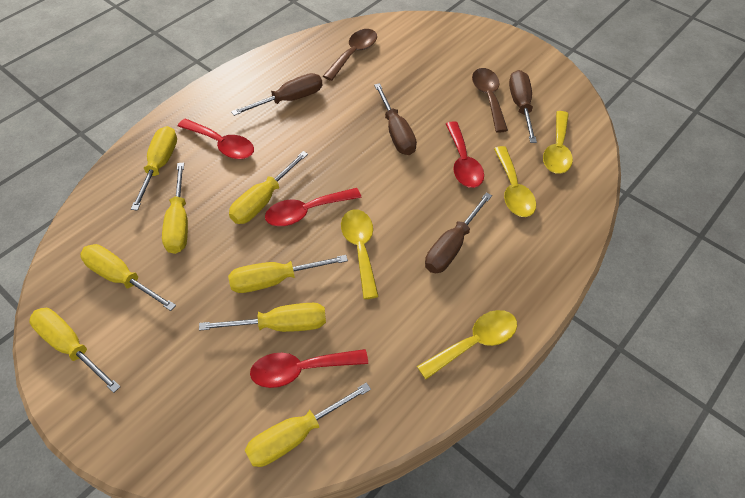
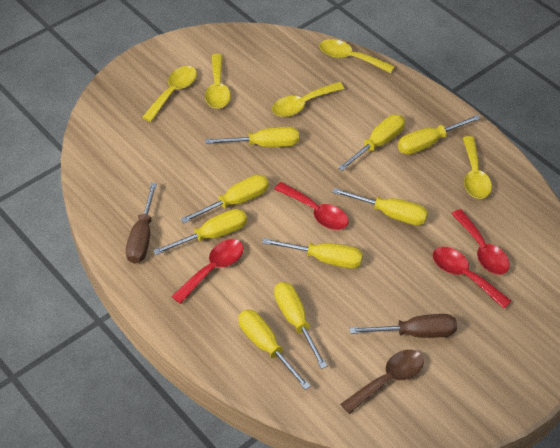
brown screwdriver: 4 -> 2
brown spoon: 2 -> 1
yellow screwdriver: 8 -> 9
yellow spoon: 4 -> 5

